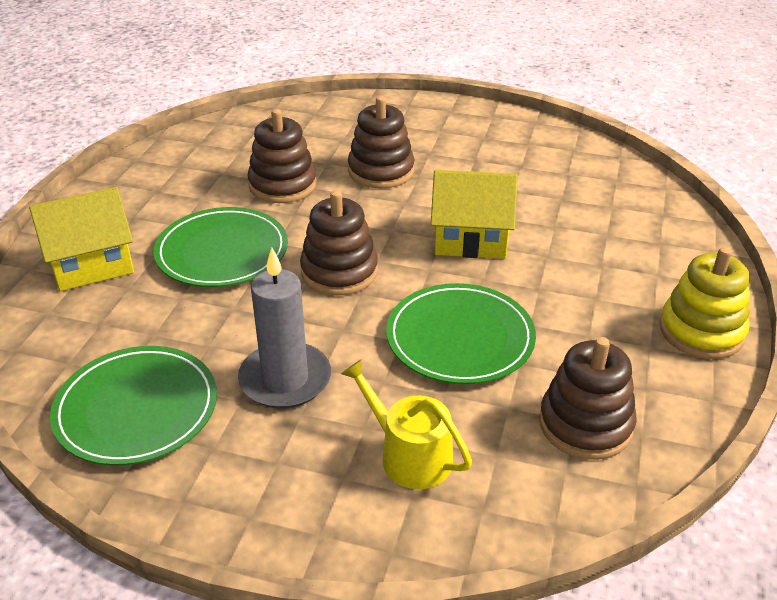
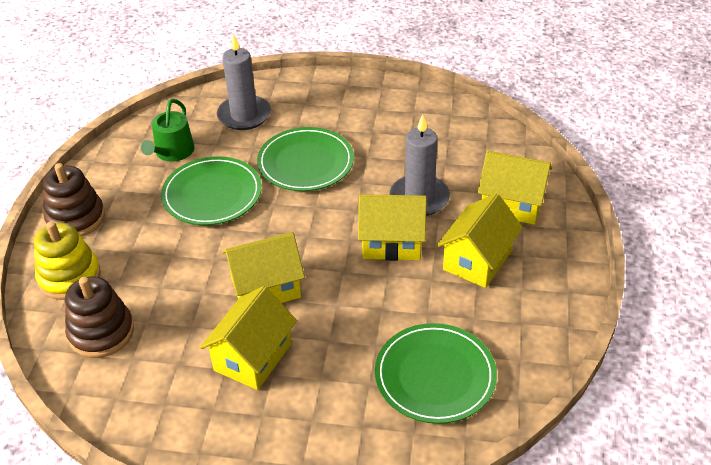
brown stacking toy: 4 -> 2
green watering can: 0 -> 1
grey candle: 1 -> 2
yellow house: 2 -> 5
yellow watering can: 1 -> 0

